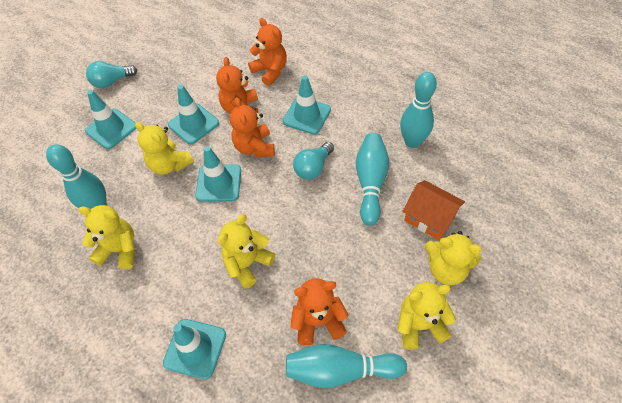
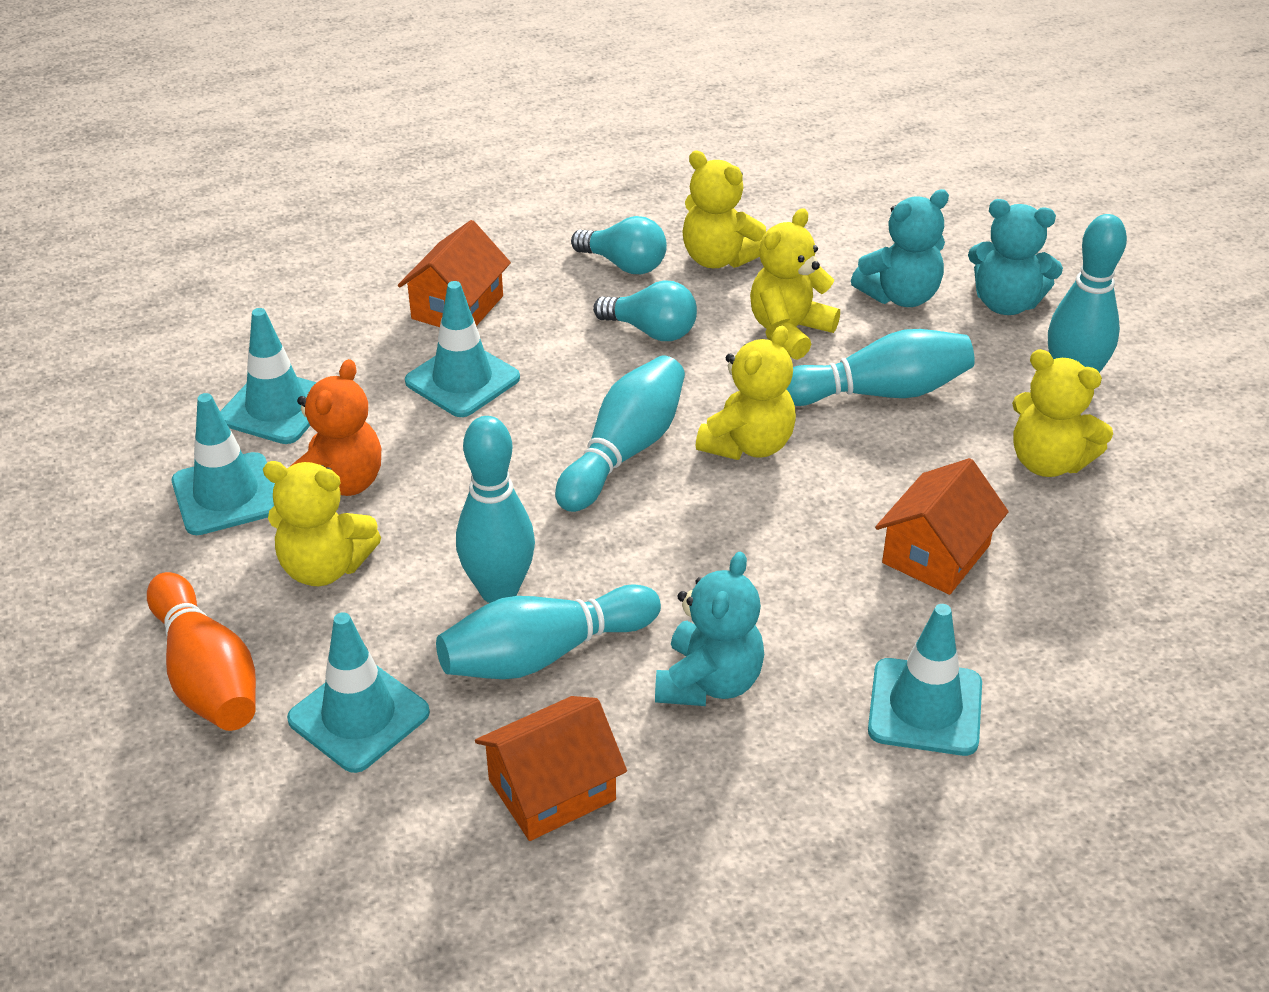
orange bowling pin: 0 -> 1
orange house: 1 -> 3
orange teddy bear: 4 -> 1
turquoise bowling pin: 4 -> 5
turquoise teddy bear: 0 -> 3

